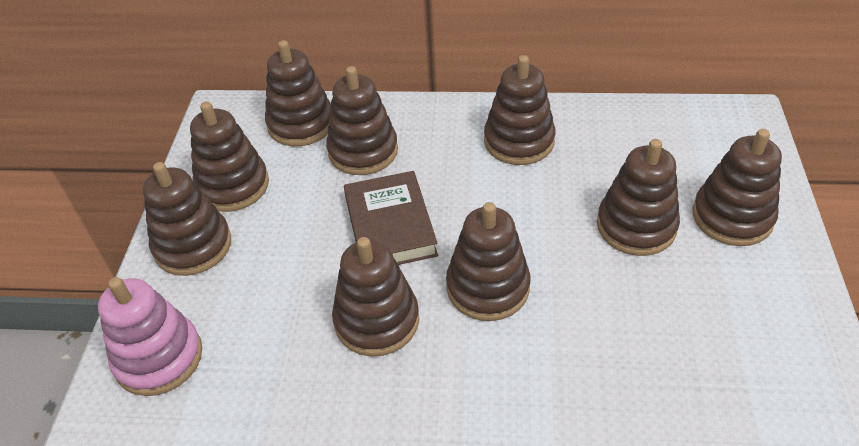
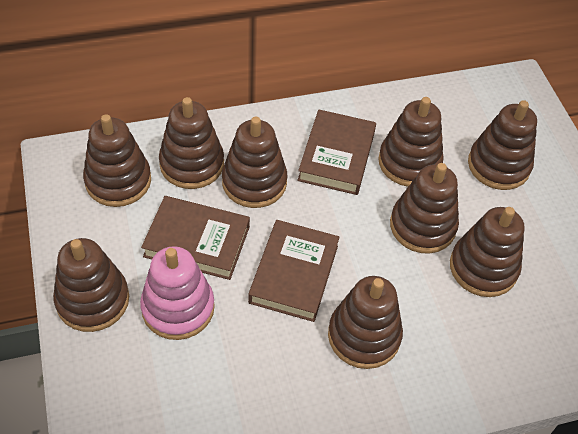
brown book: 1 -> 3

